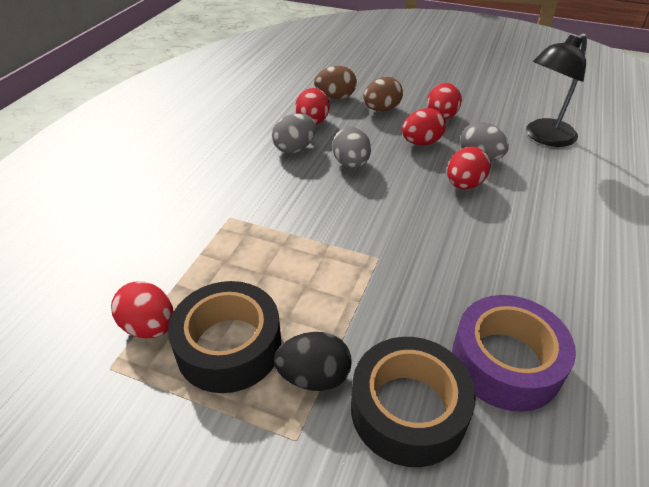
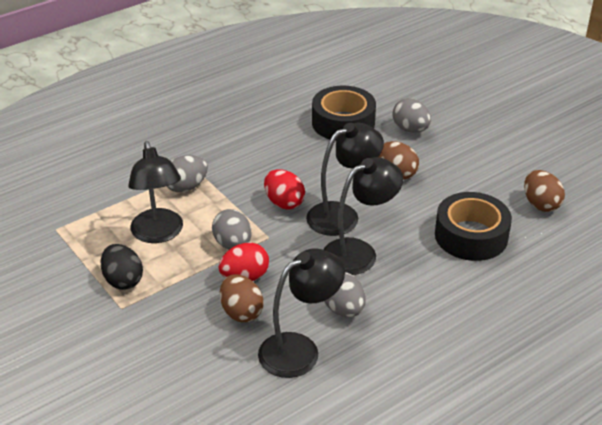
black lamp: 1 -> 4
brown egg: 2 -> 3
grey egg: 3 -> 4
purple tape: 1 -> 0
red egg: 5 -> 2

